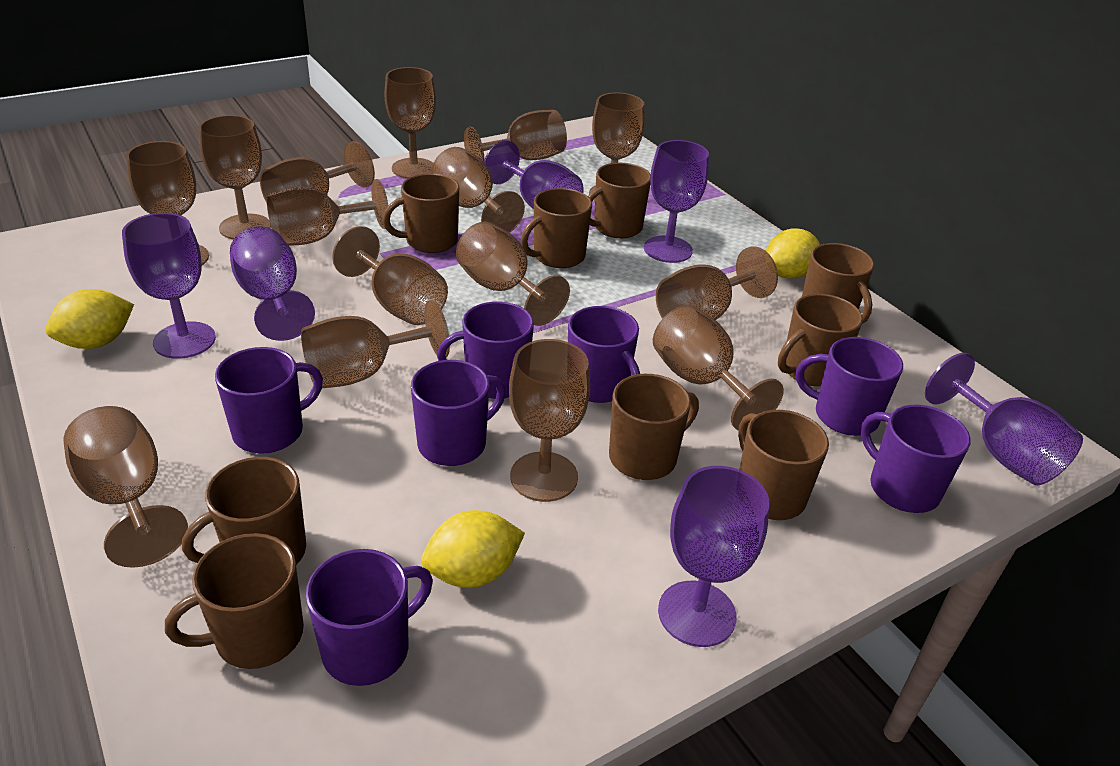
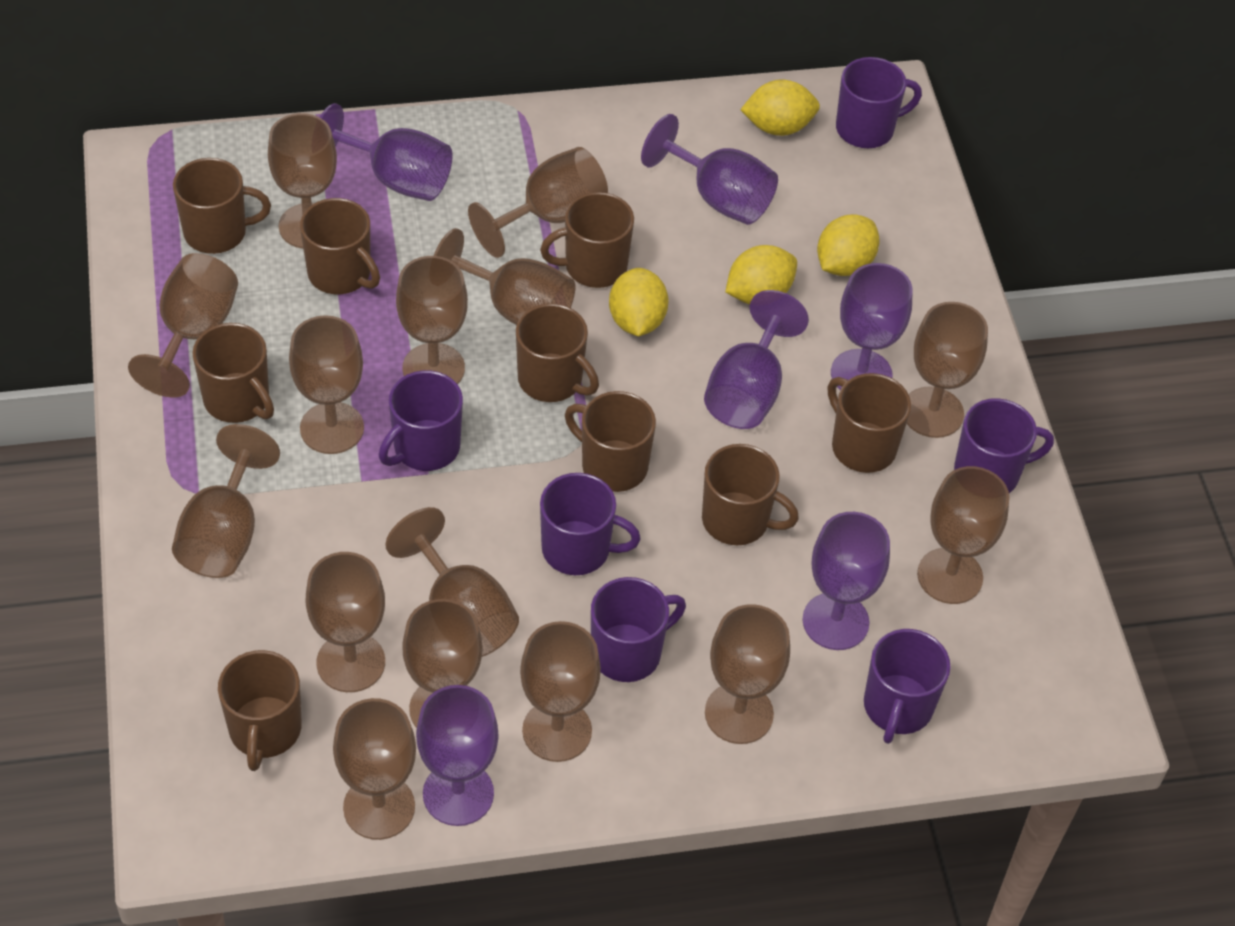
purple mug: 7 -> 6
yellow lemon: 3 -> 4

